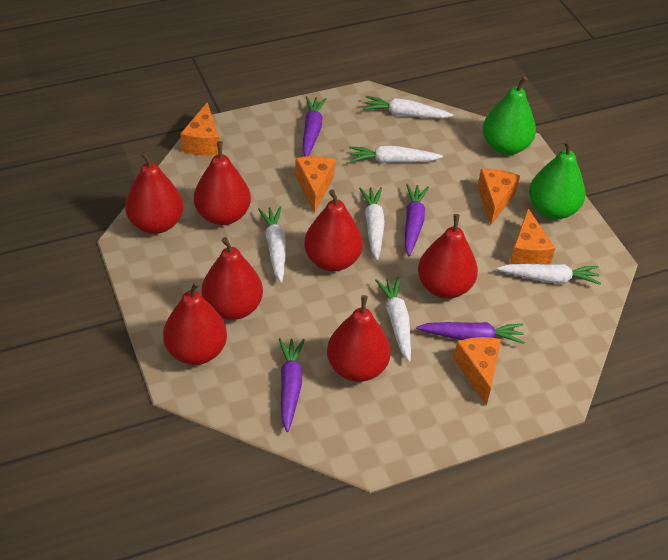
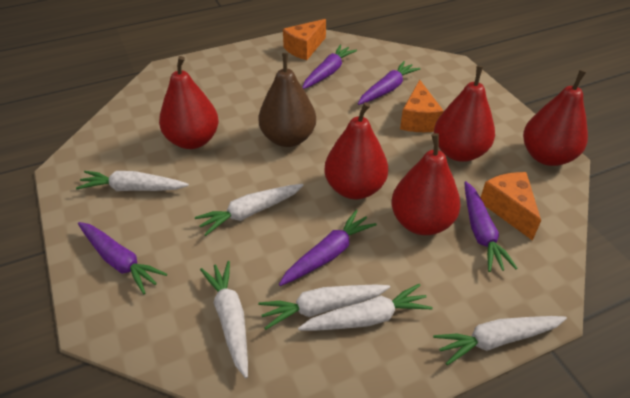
brown pear: 0 -> 1
green pear: 2 -> 0
orange cheese: 5 -> 3
purple carrot: 4 -> 5
red pear: 7 -> 5

